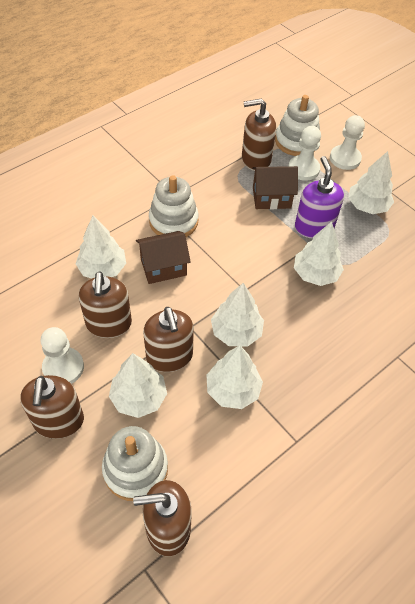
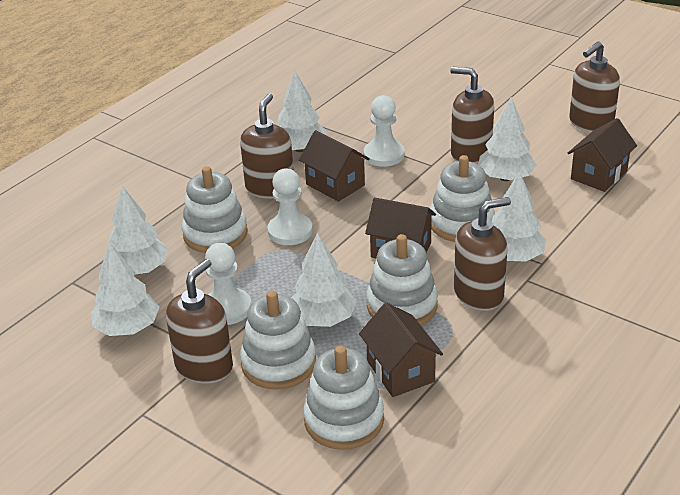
brown house: 2 -> 4
purple soap dispenser: 1 -> 0
white stacking toy: 3 -> 5

